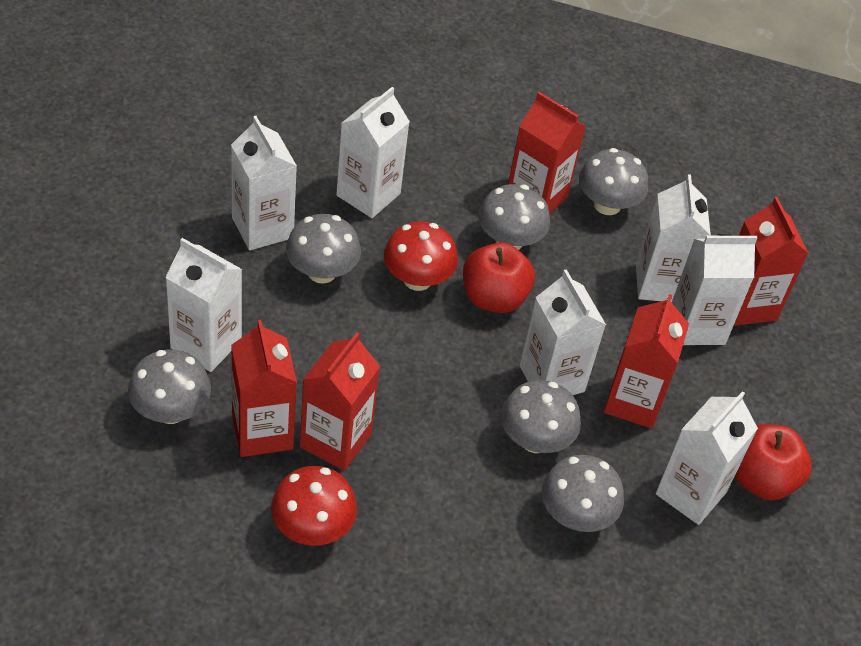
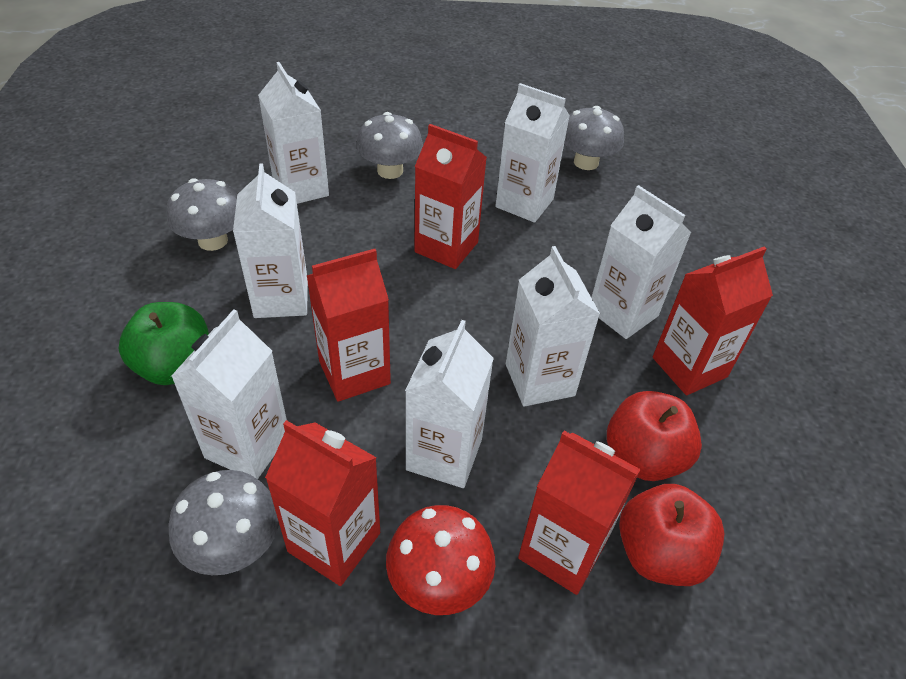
green apple: 0 -> 1
grey mushroom: 6 -> 4
red mushroom: 2 -> 1

